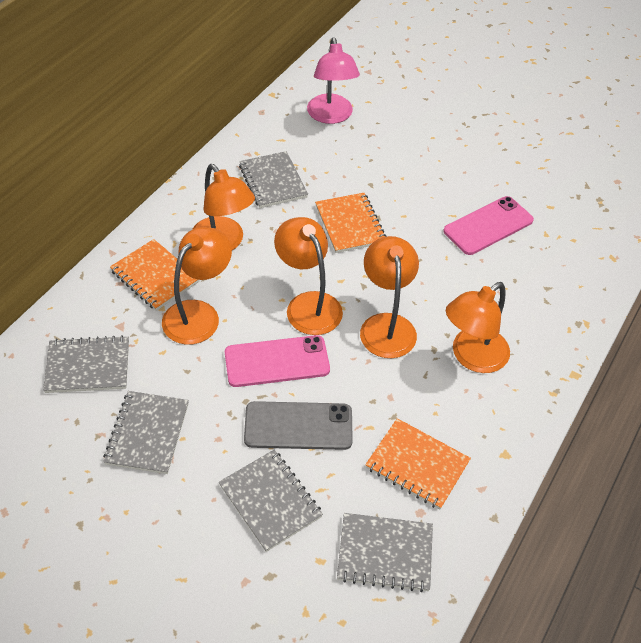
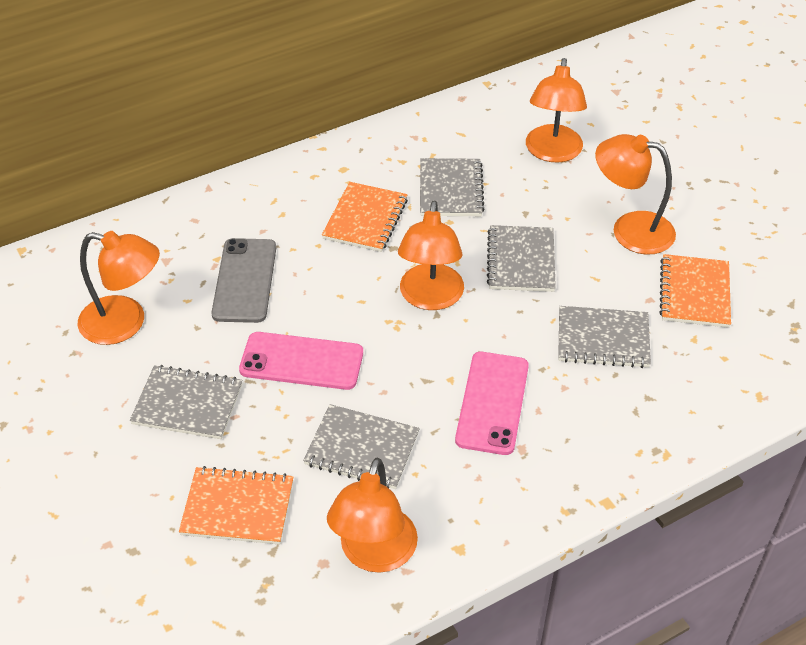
pink lamp: 1 -> 0

